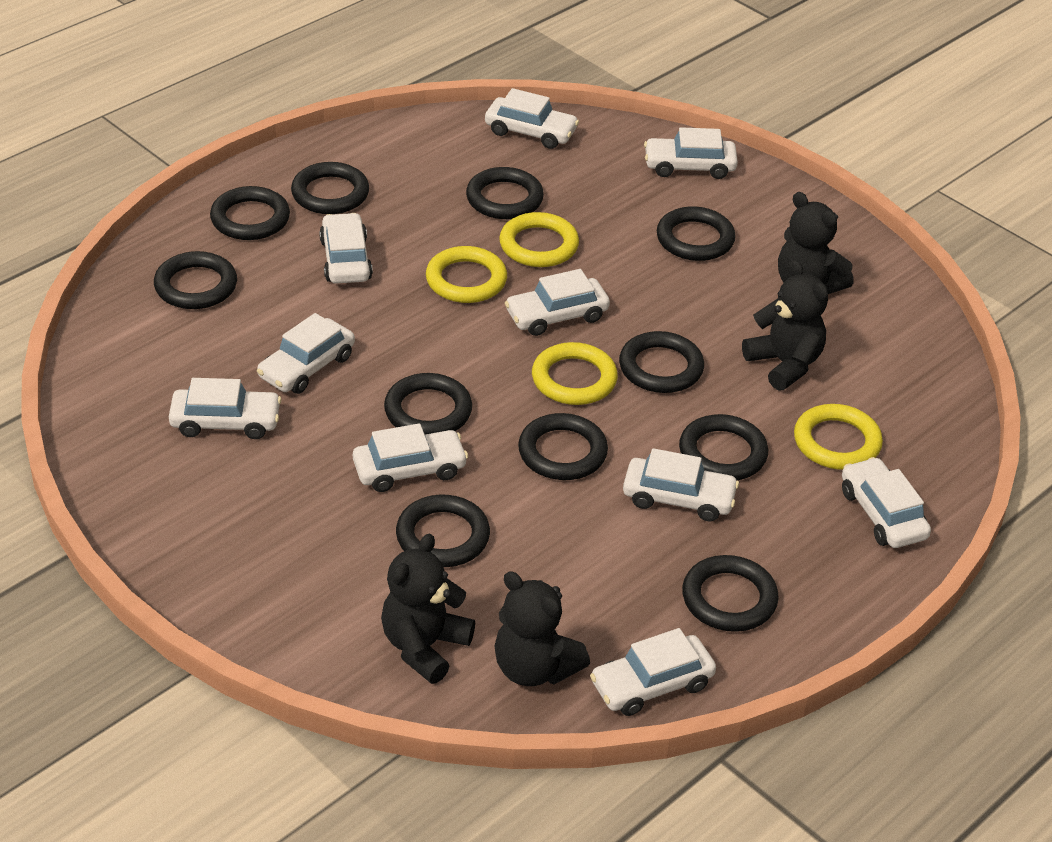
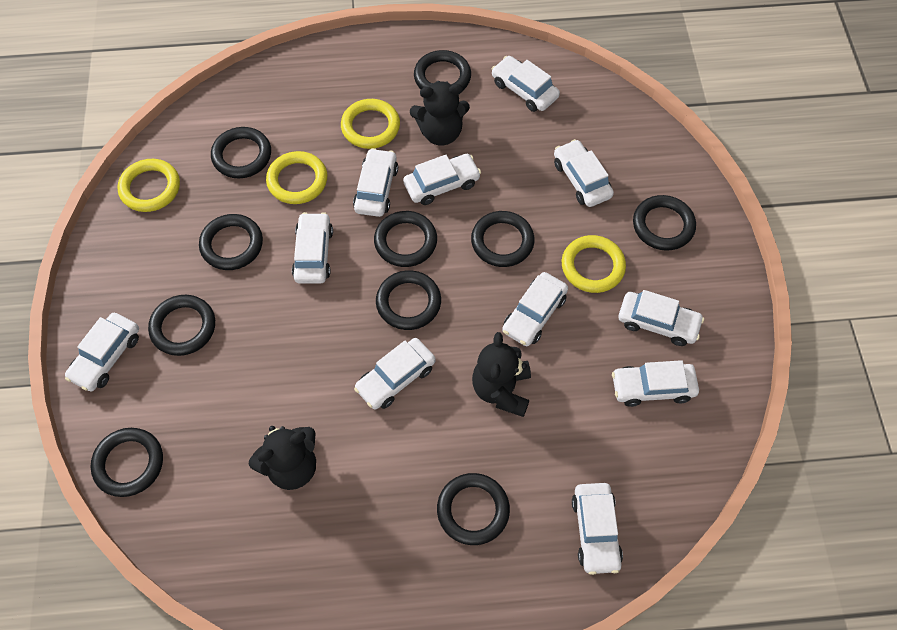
black ring: 11 -> 10
black teddy bear: 4 -> 3
white car: 10 -> 11

